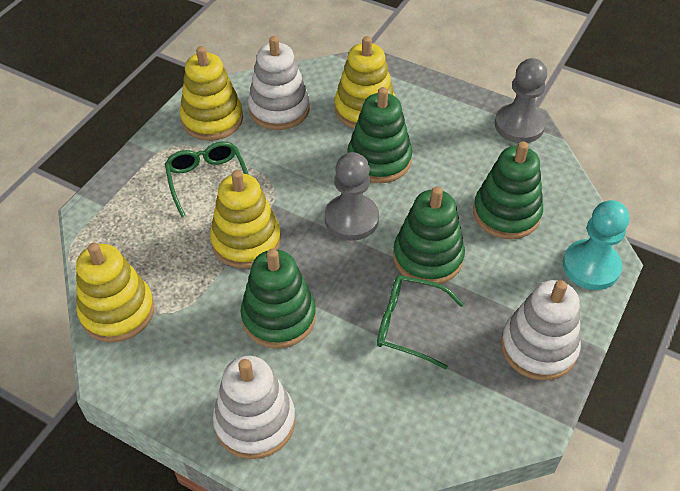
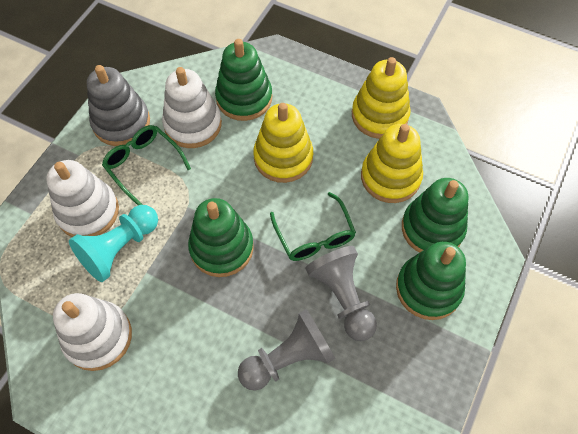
grey stacking toy: 0 -> 1
yellow stacking toy: 4 -> 3

